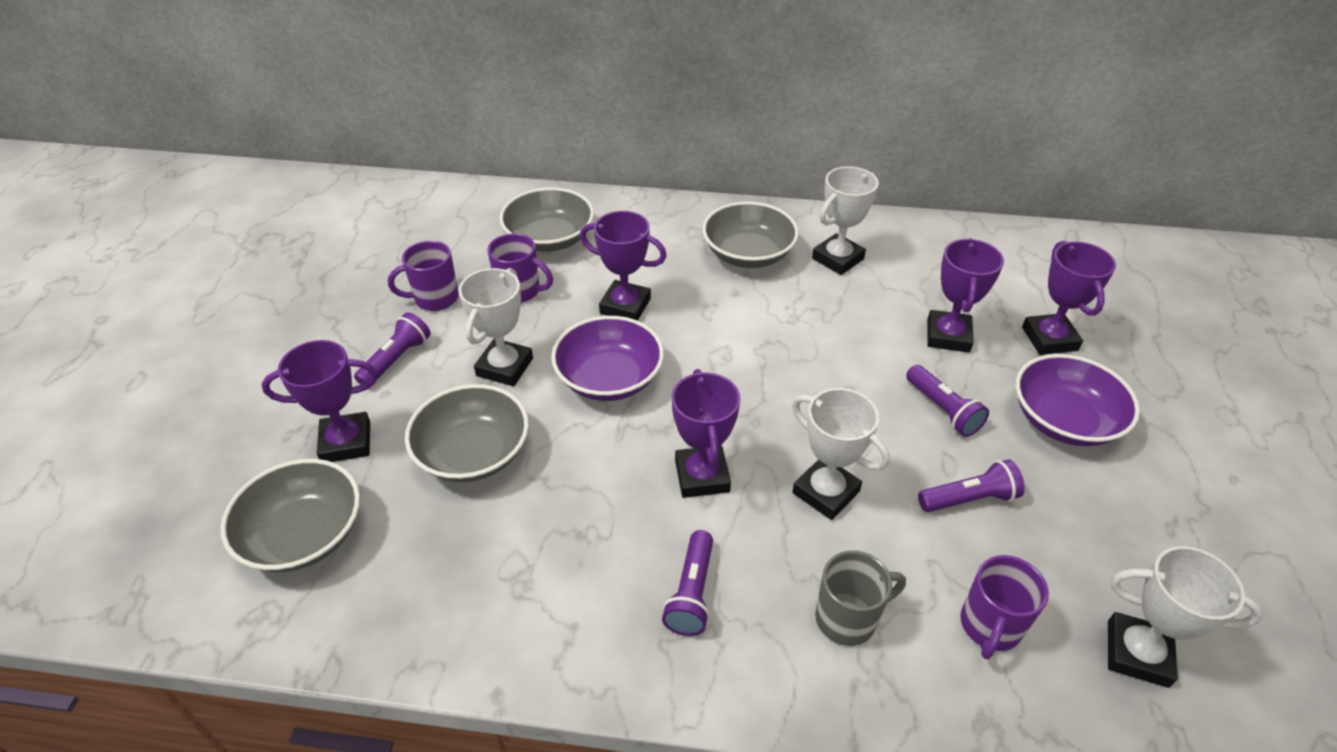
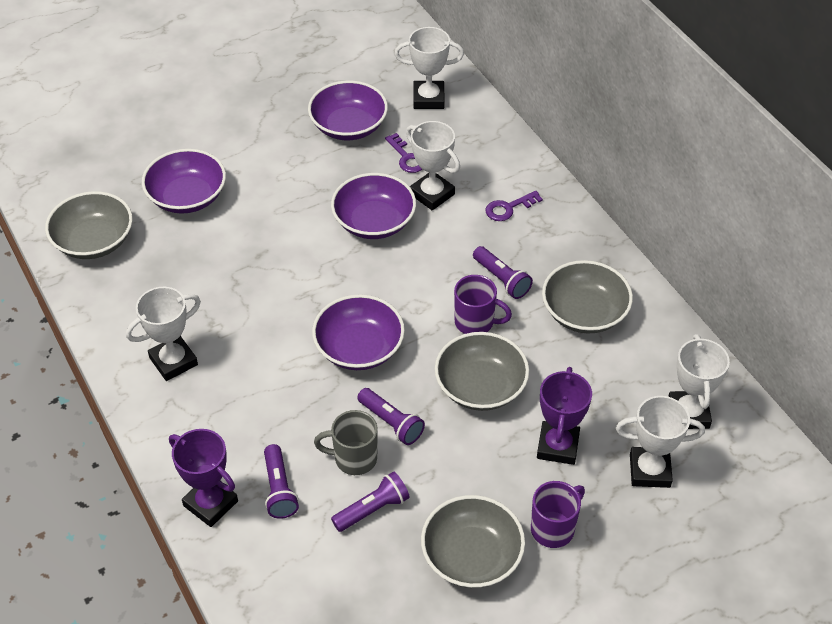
purple bowl: 2 -> 4
purple key: 0 -> 2
purple mug: 3 -> 2
purple trophy: 5 -> 2
white trophy: 4 -> 5

